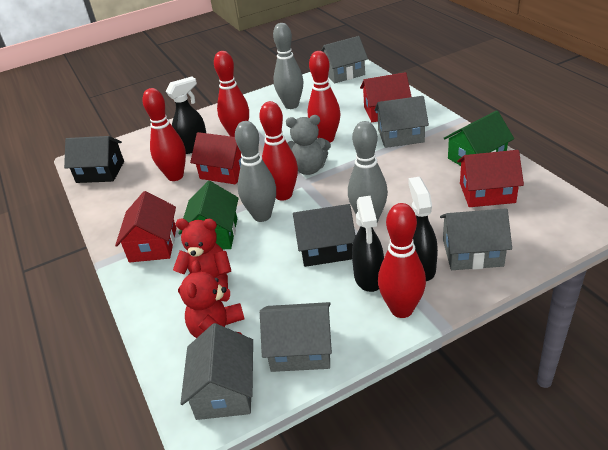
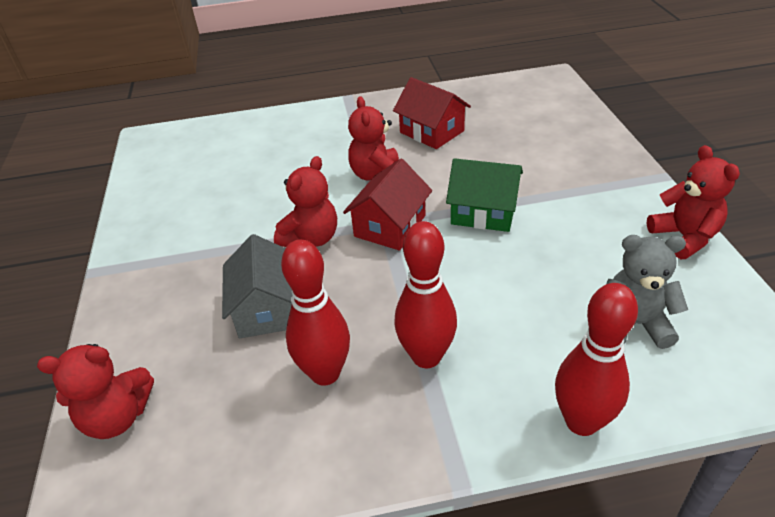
black house: 2 -> 0
black spray bottle: 3 -> 0
green house: 2 -> 1
grey bowling pin: 3 -> 0
grey house: 5 -> 1
red bowling pin: 5 -> 3
red house: 4 -> 2
red teddy bear: 2 -> 4

